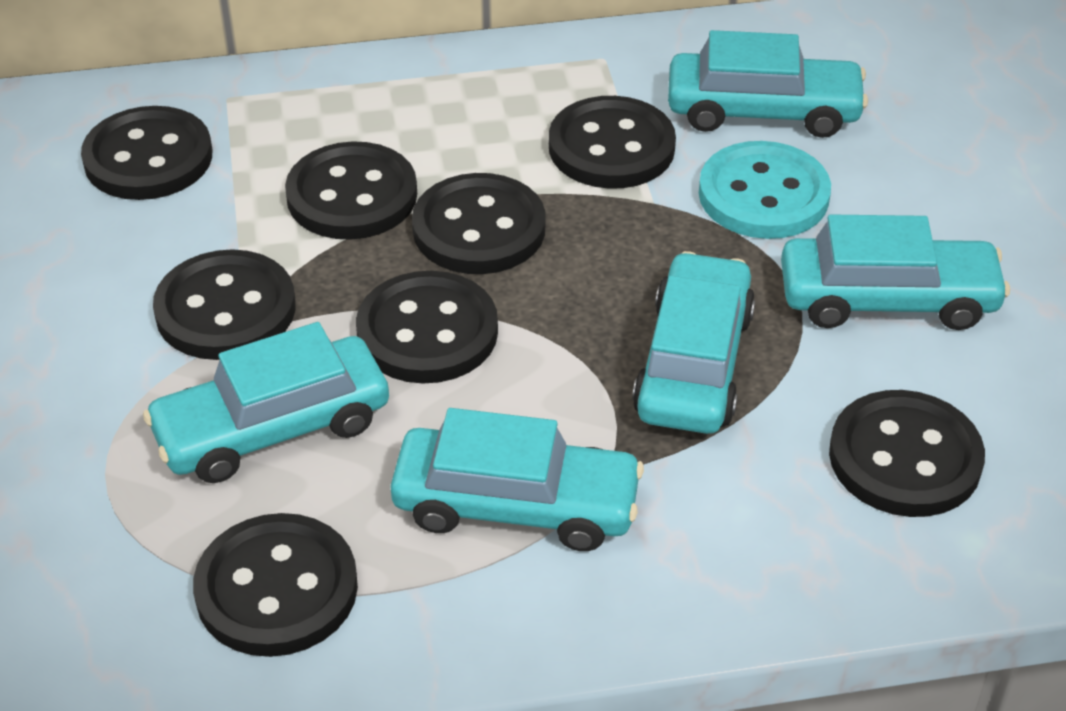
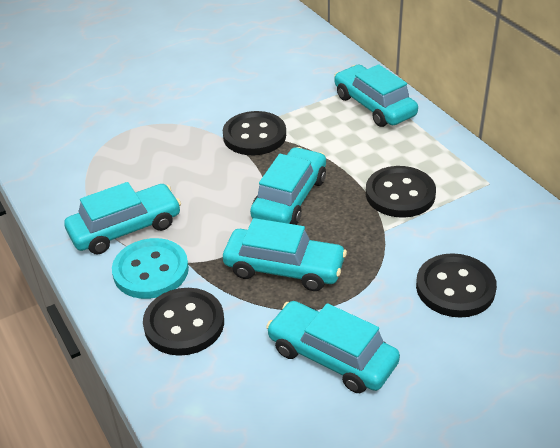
black button: 8 -> 4

